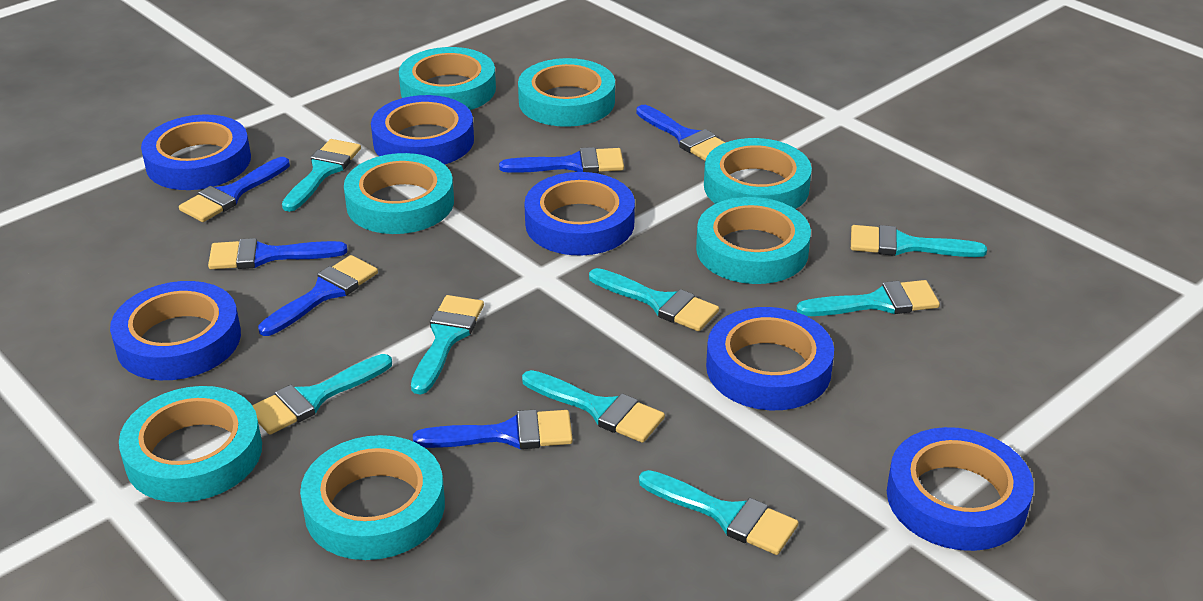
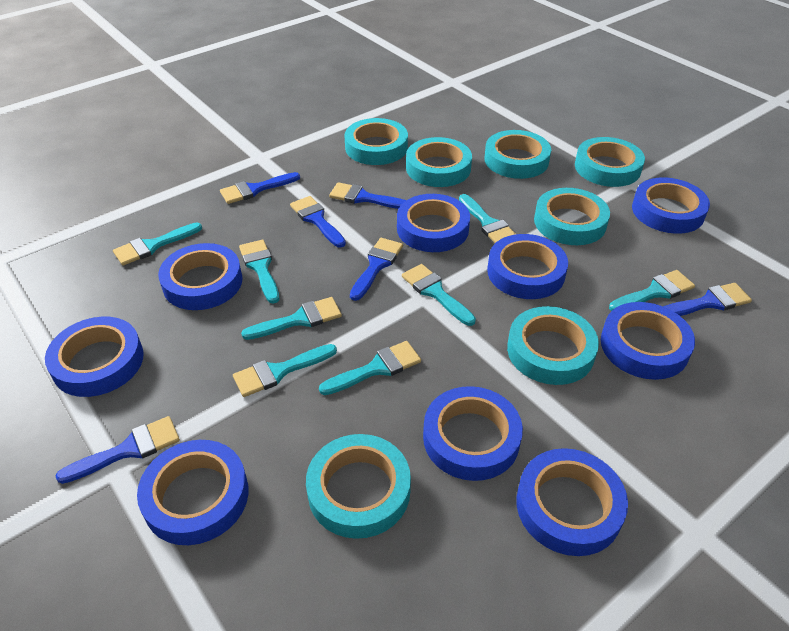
blue tape: 6 -> 9

